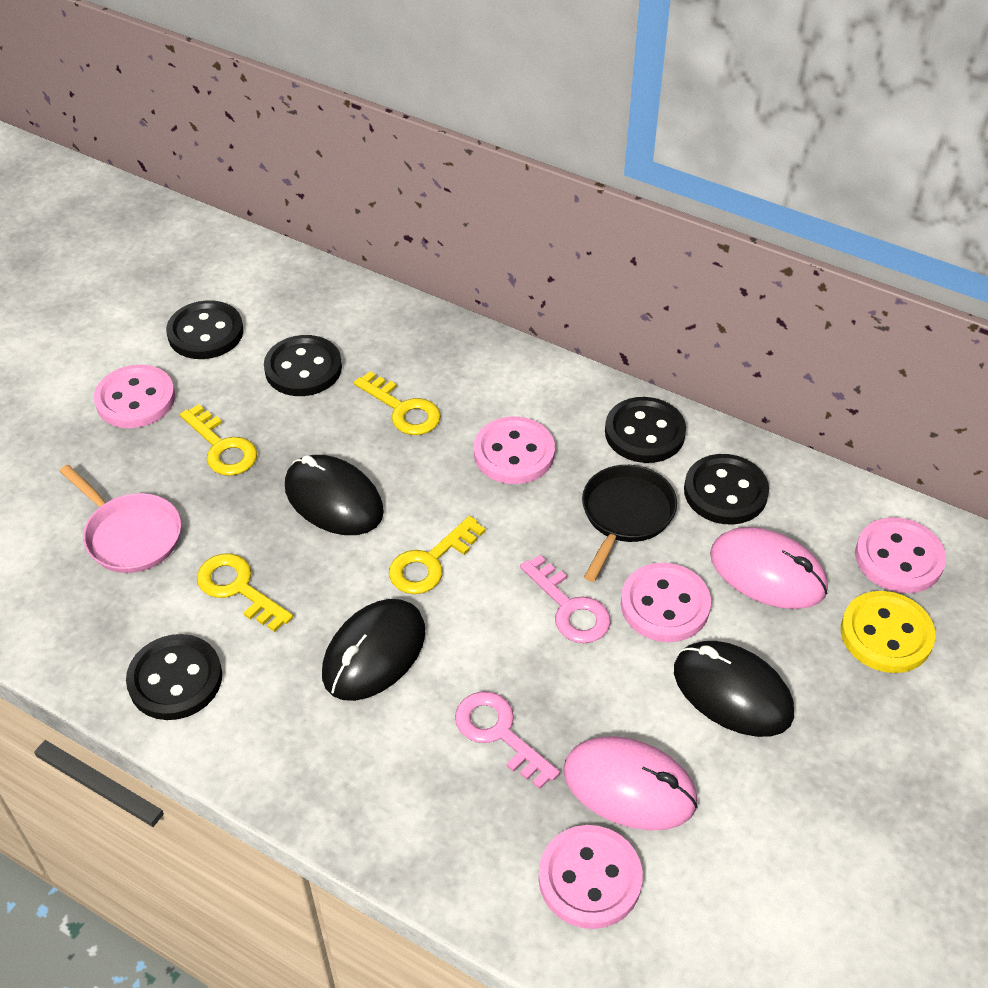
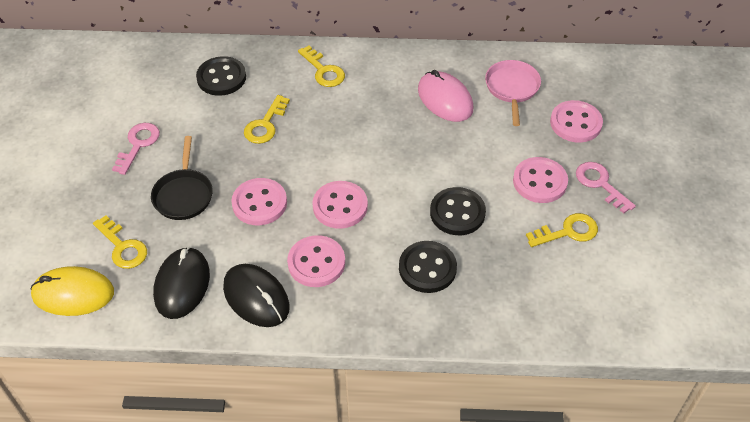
black button: 5 -> 3
black mouse: 3 -> 2
pink mouse: 2 -> 1
yellow button: 1 -> 0
yellow mouse: 0 -> 1

